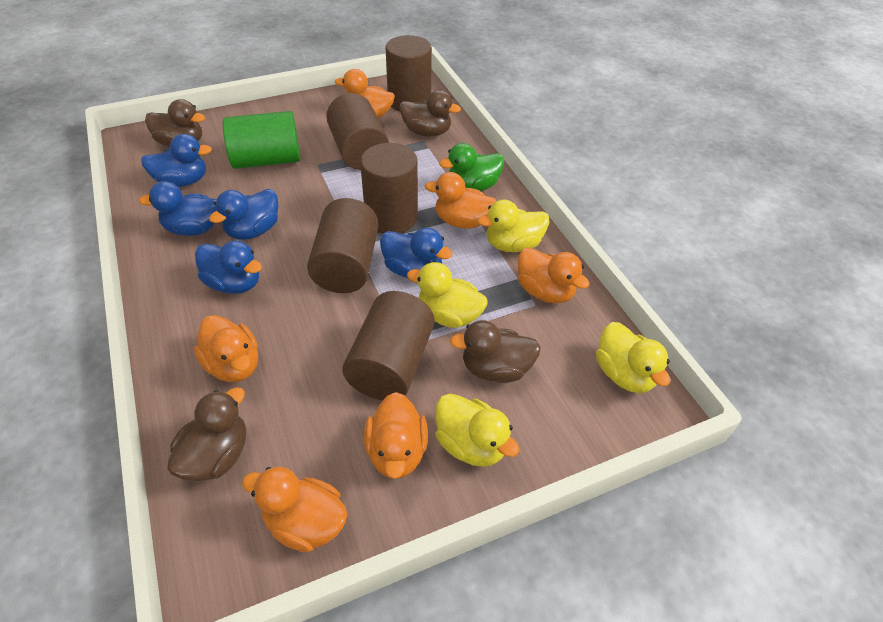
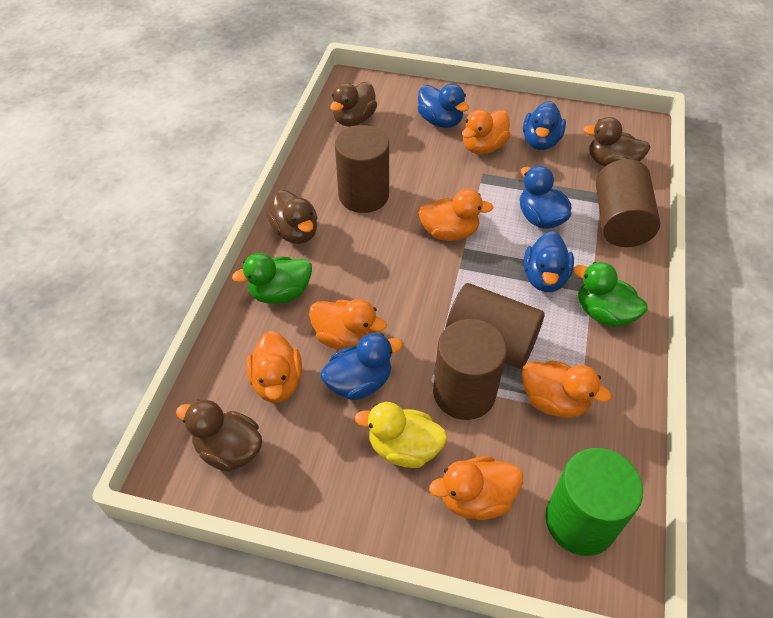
brown cylinder: 5 -> 4
green duck: 1 -> 2
yellow duck: 4 -> 1

